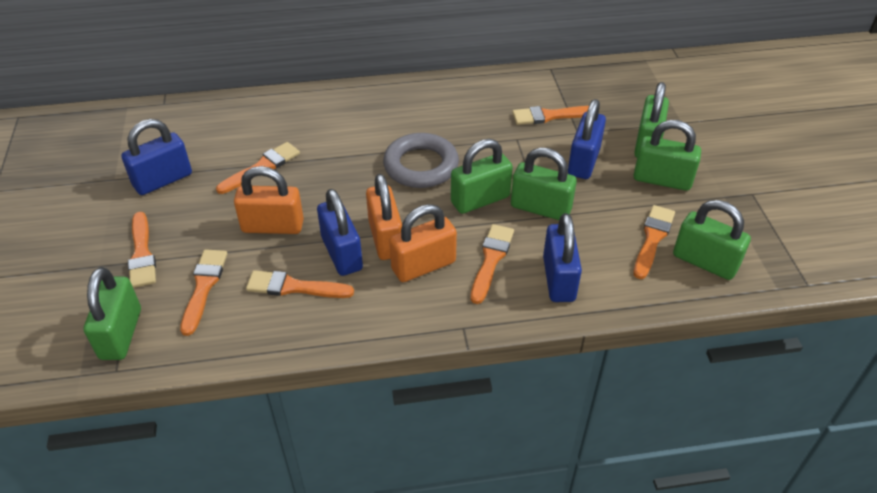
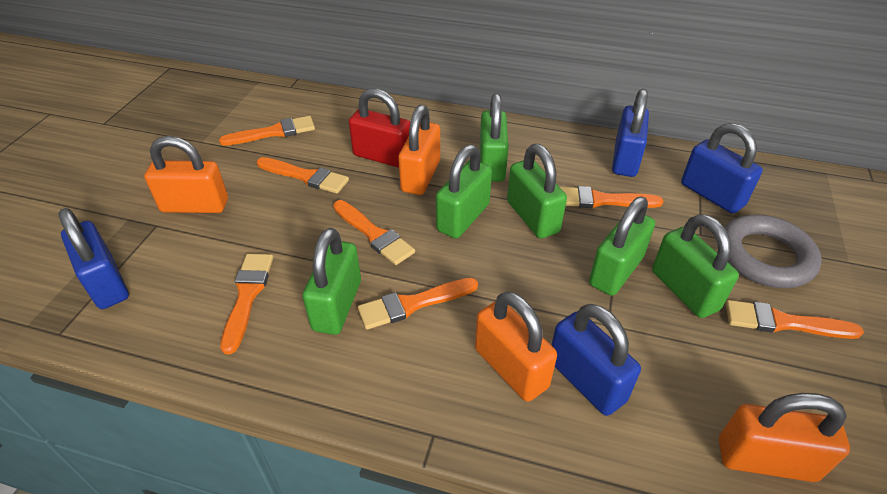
orange padlock: 3 -> 4
red padlock: 0 -> 1

